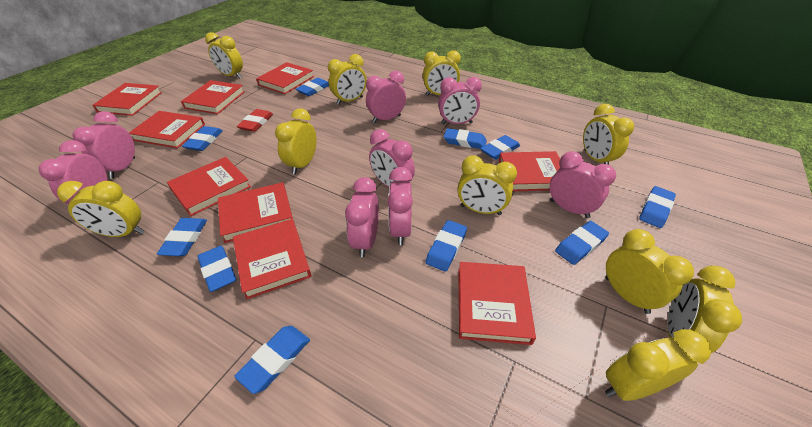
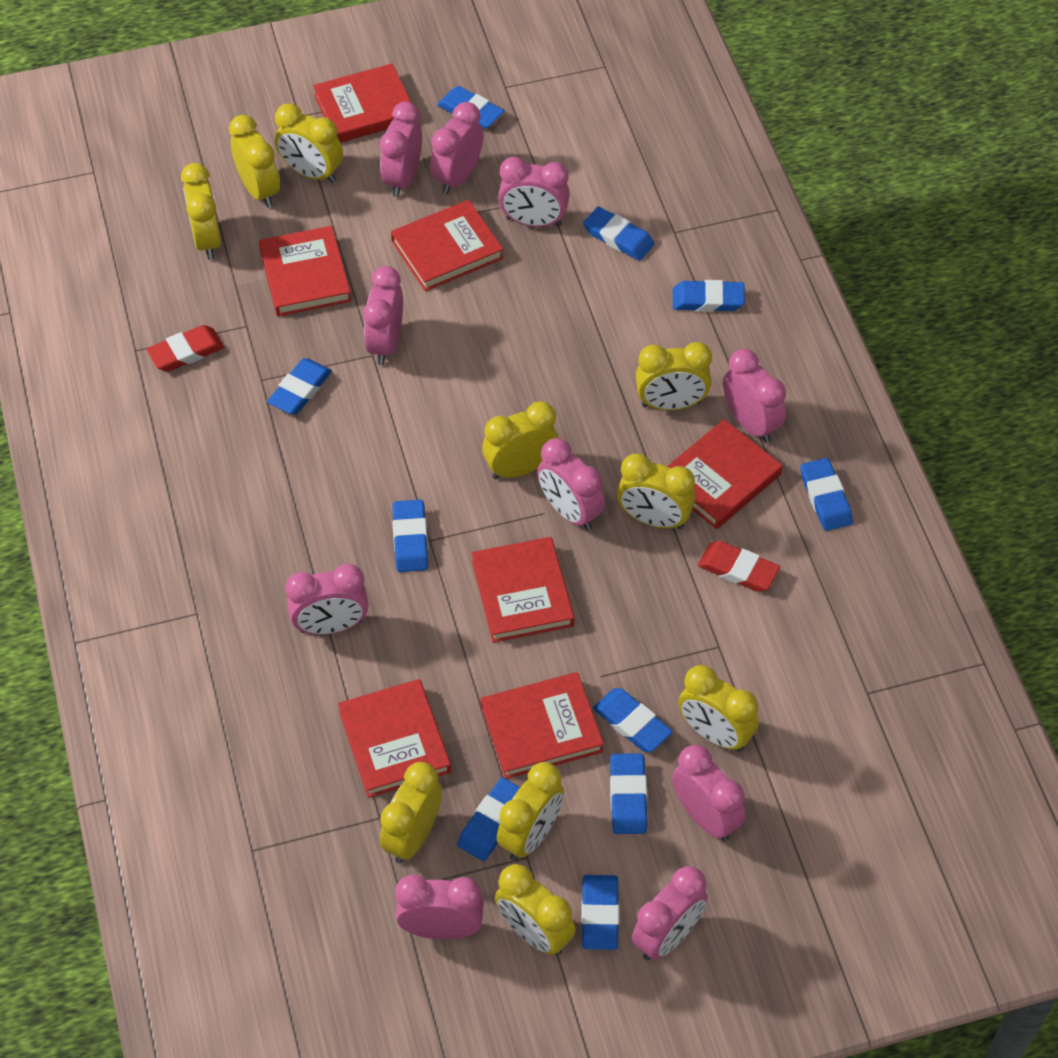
pink clock: 8 -> 10
red book: 9 -> 7
red eraser: 1 -> 2

